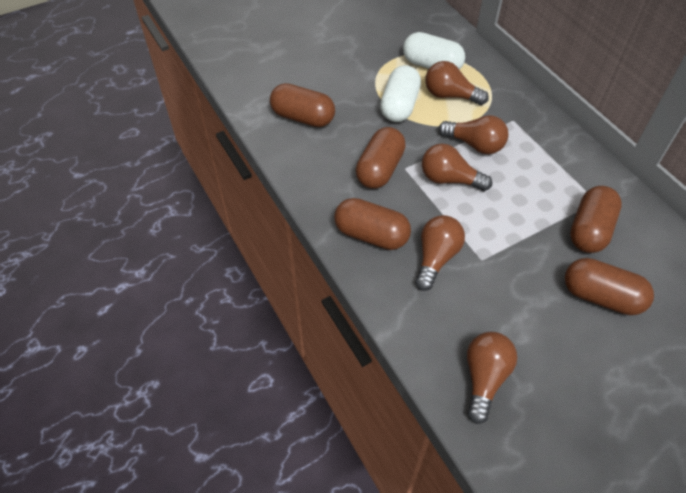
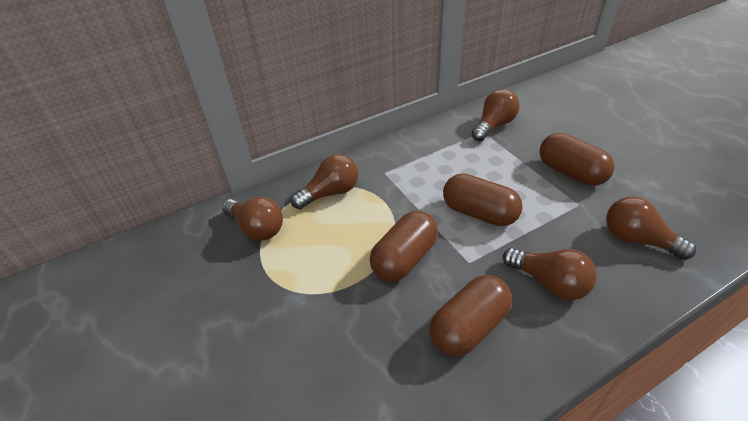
brown capsule: 5 -> 4
white capsule: 2 -> 0

